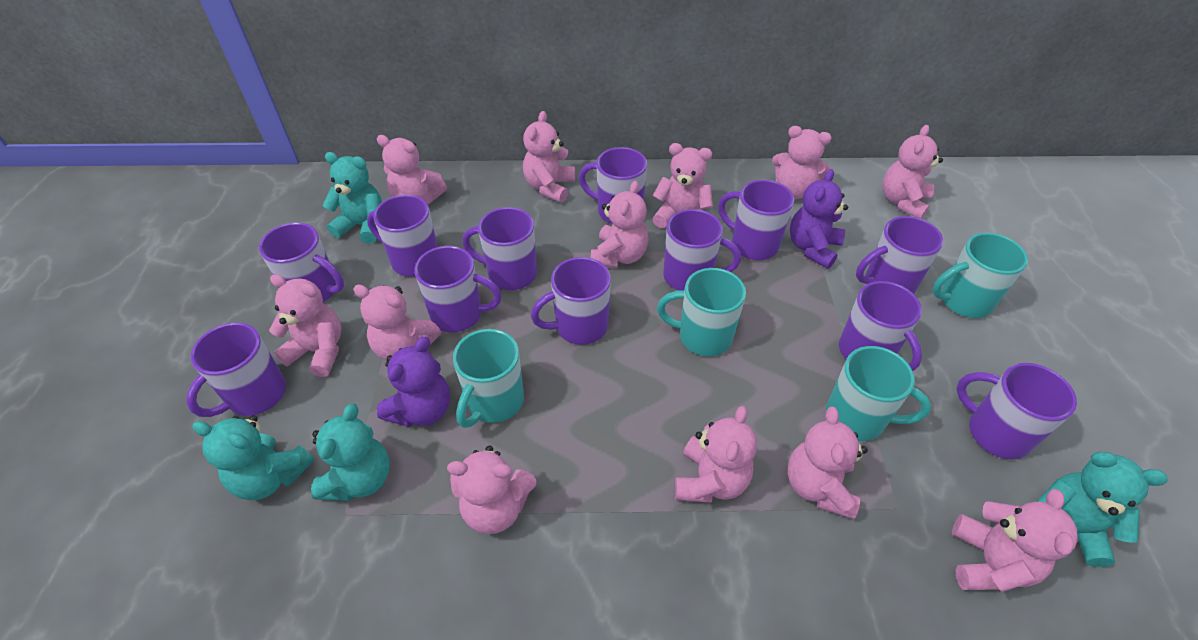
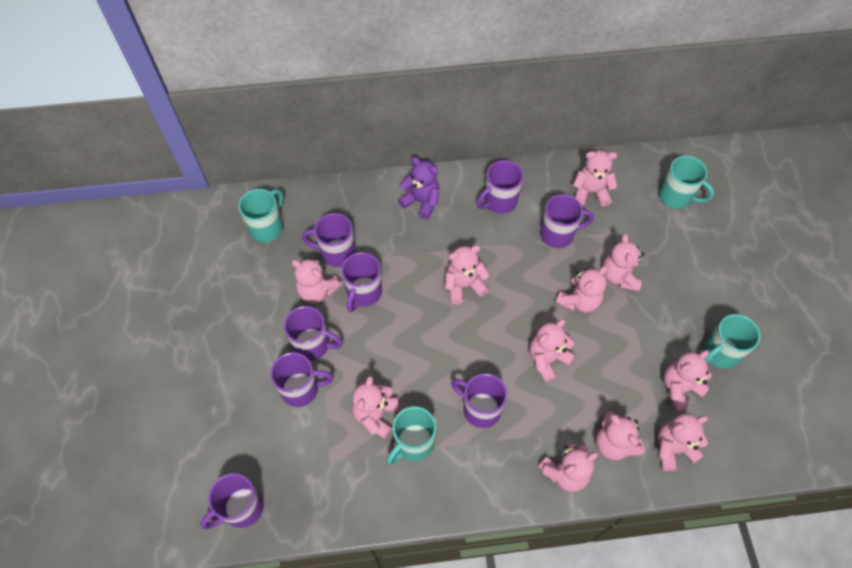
pink teddy bear: 12 -> 11
purple mug: 12 -> 8
purple teddy bear: 2 -> 1
turquoise teddy bear: 4 -> 0

